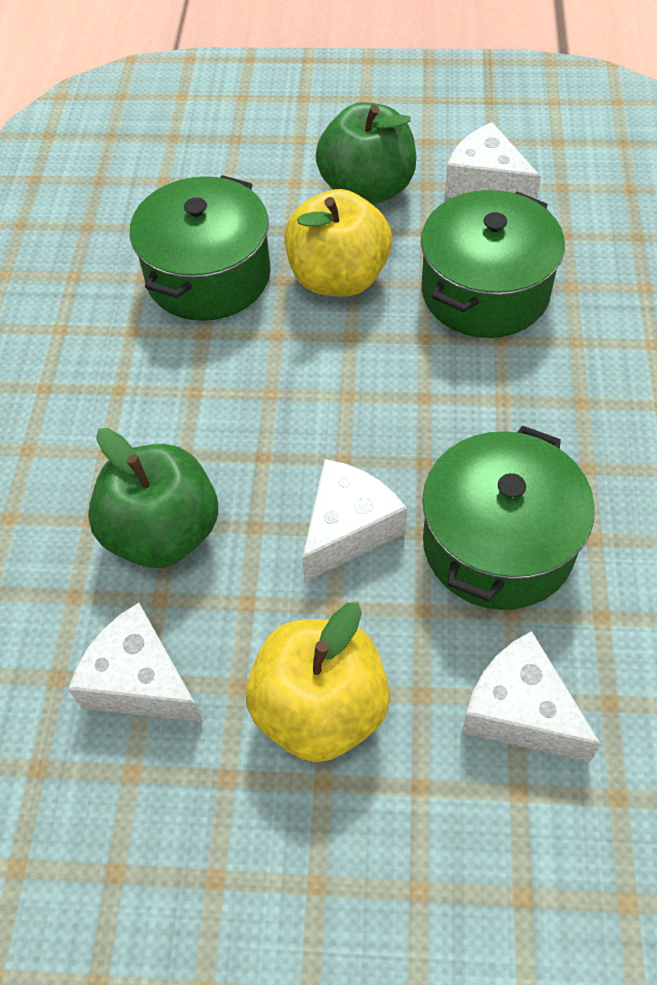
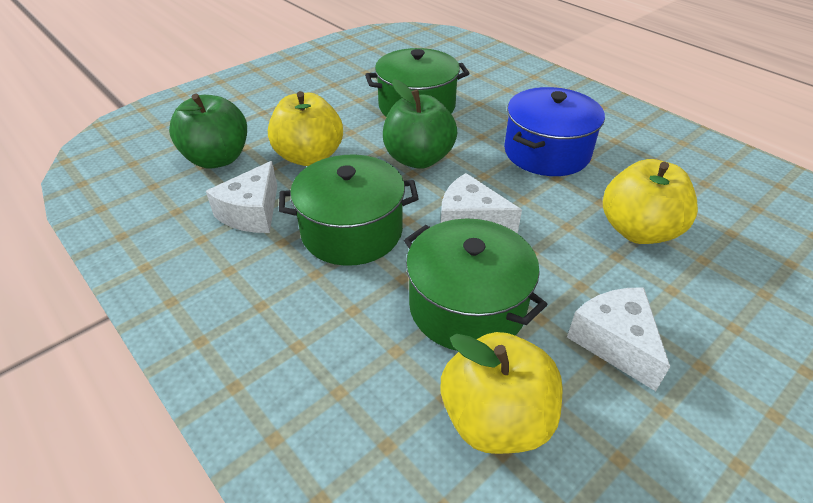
blue pot: 0 -> 1
white cheese: 4 -> 3
yellow apple: 2 -> 3

